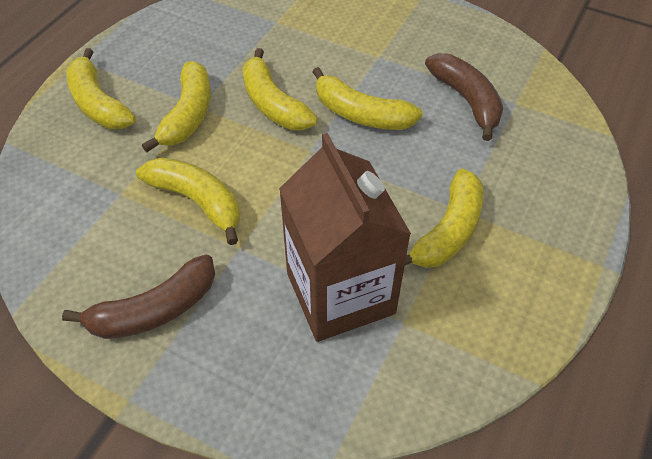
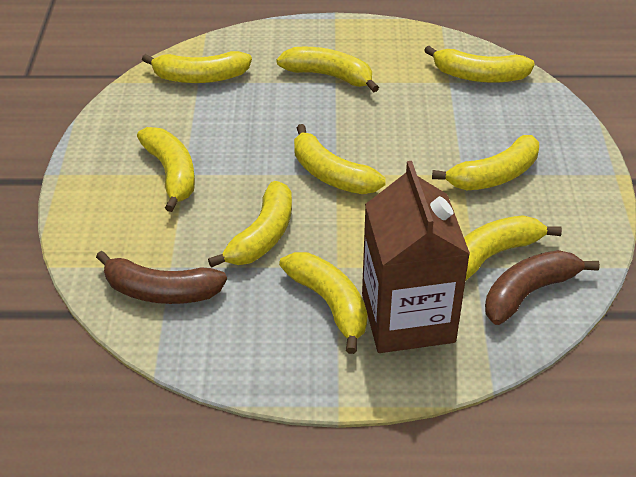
yellow banana: 6 -> 9

